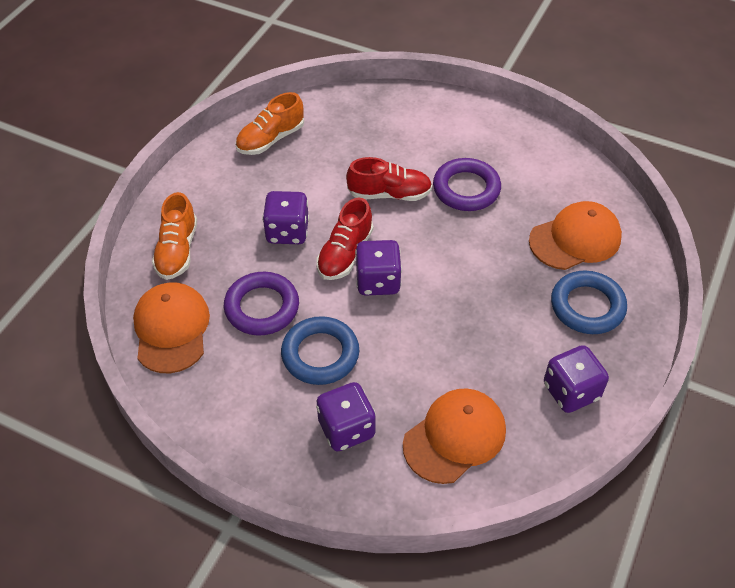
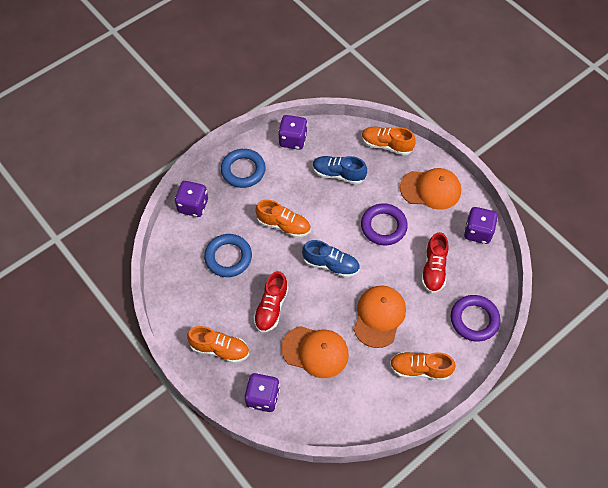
blue shoe: 0 -> 2
orange shoe: 2 -> 4

